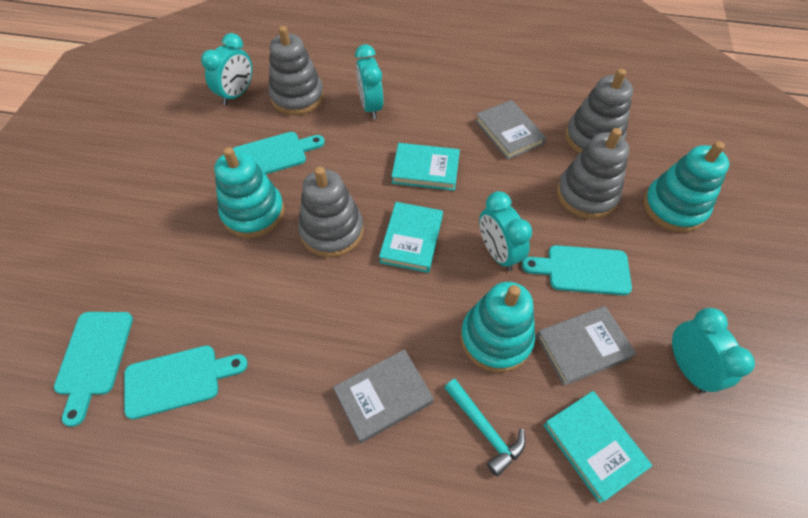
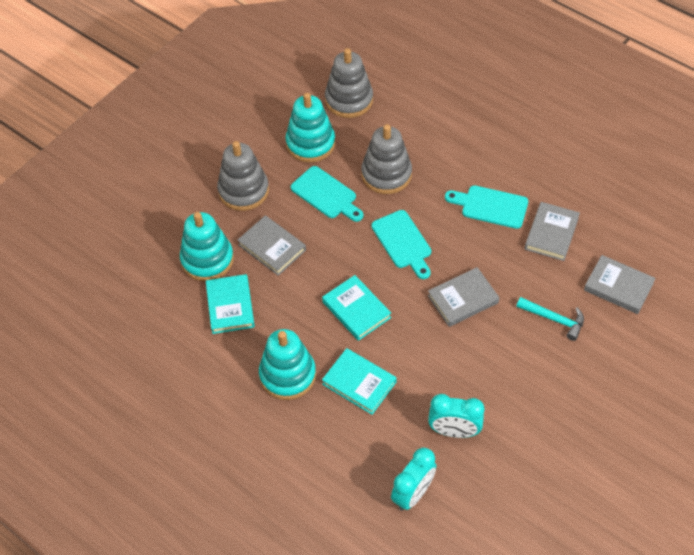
grey book: 3 -> 4
grey stacking toy: 4 -> 3
turquoise clock: 4 -> 2
turquoise cutting board: 4 -> 3

